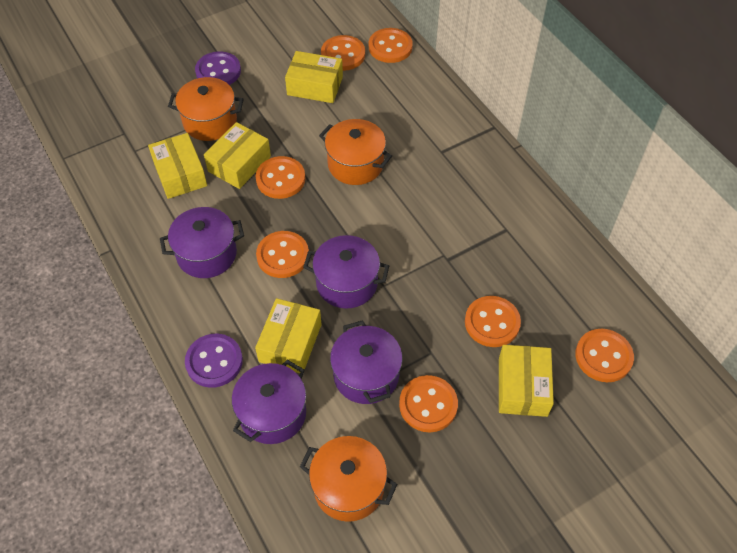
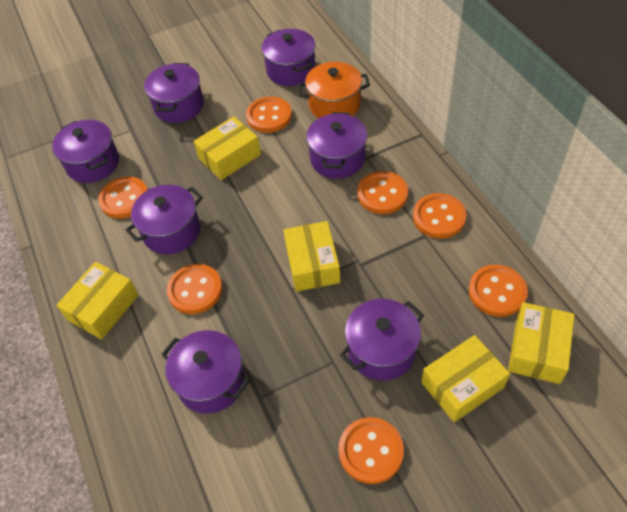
orange pot: 3 -> 1
purple button: 2 -> 0
purple pot: 4 -> 7

